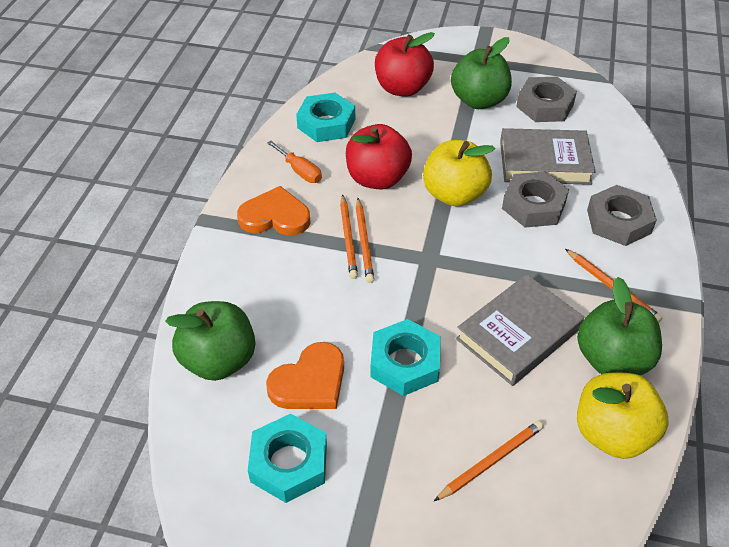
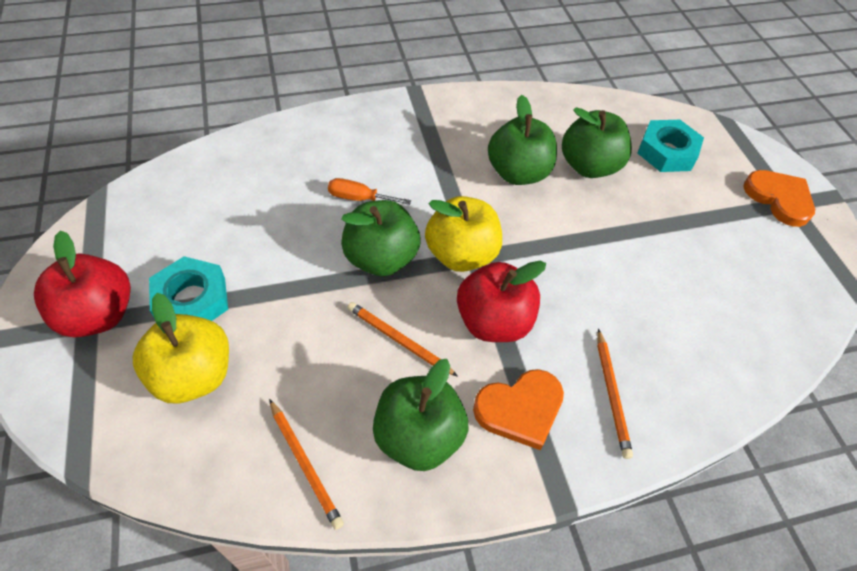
green apple: 3 -> 4
grey book: 2 -> 0
grey nut: 3 -> 0
orange pencil: 4 -> 3
turquoise nut: 3 -> 2

